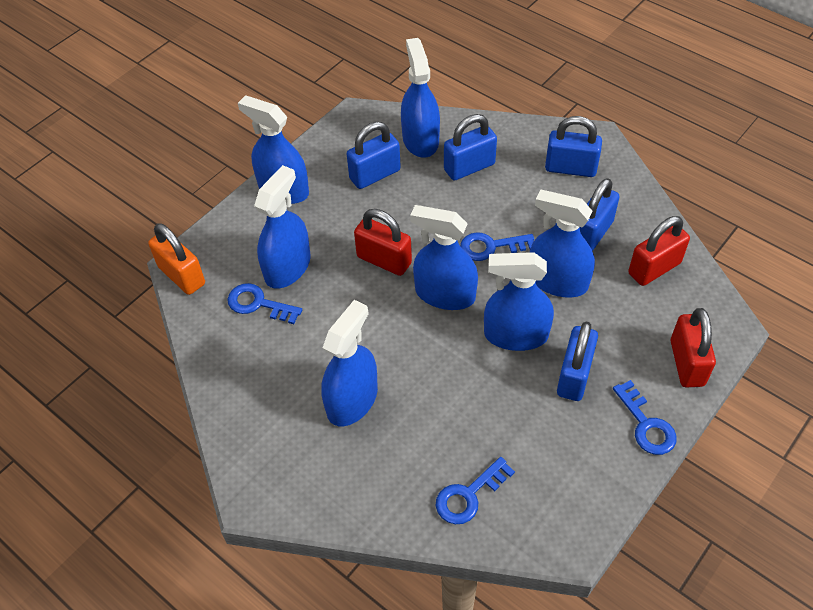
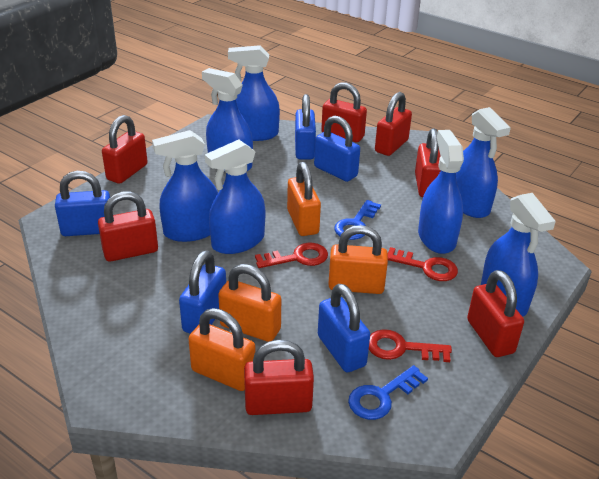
blue key: 4 -> 2
orange padlock: 1 -> 4
red key: 0 -> 3
red padlock: 3 -> 7

